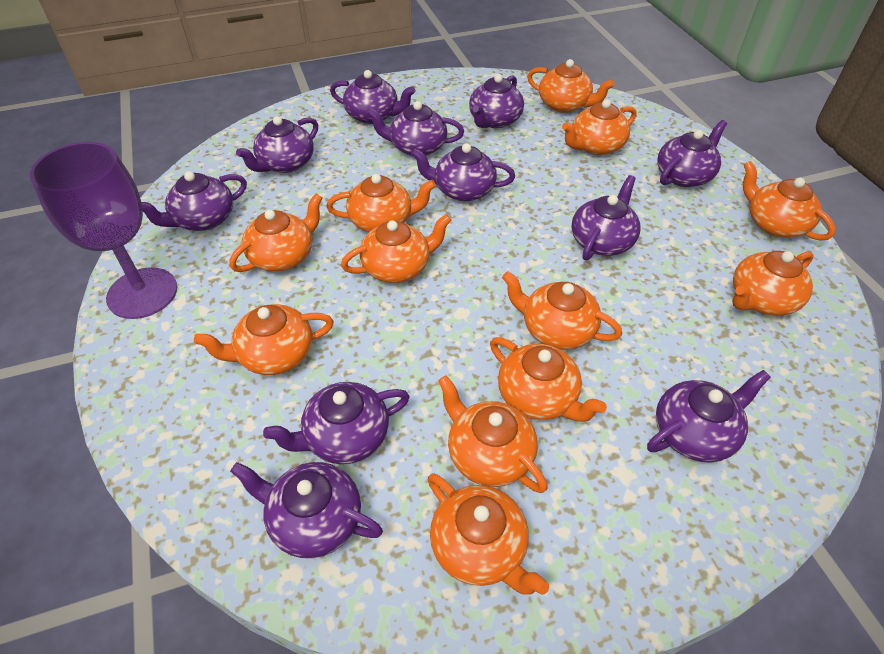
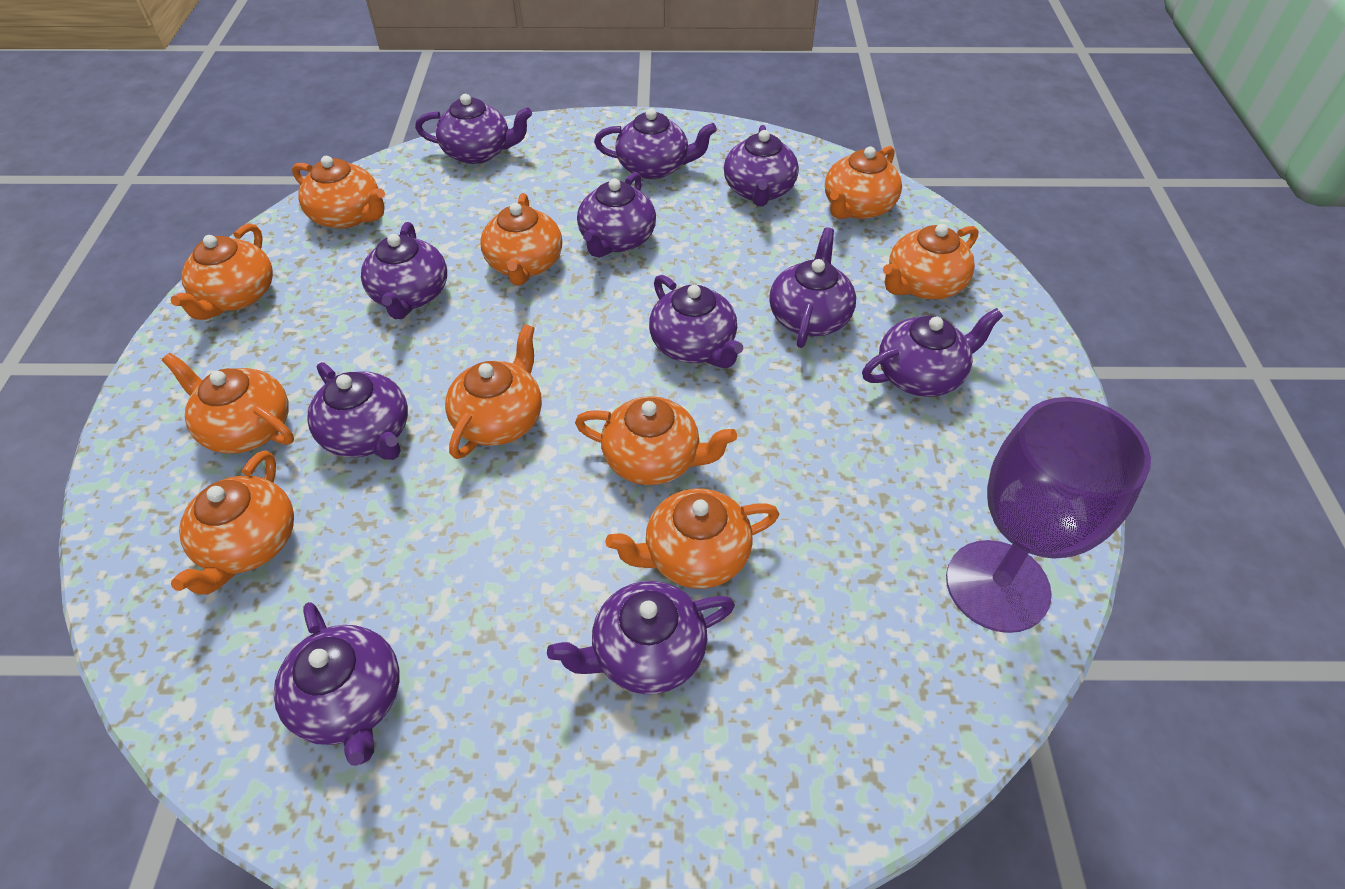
orange teapot: 12 -> 10

